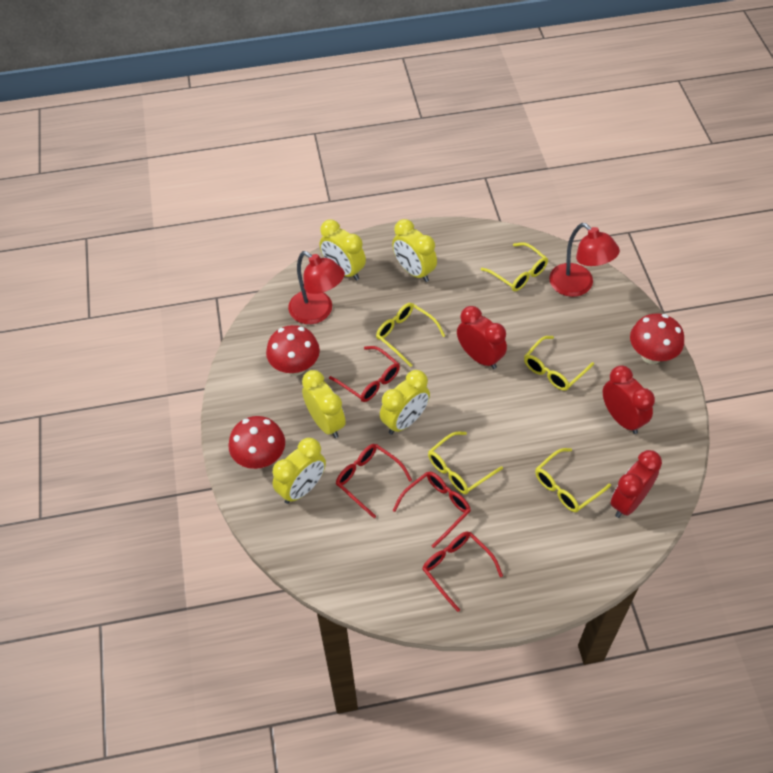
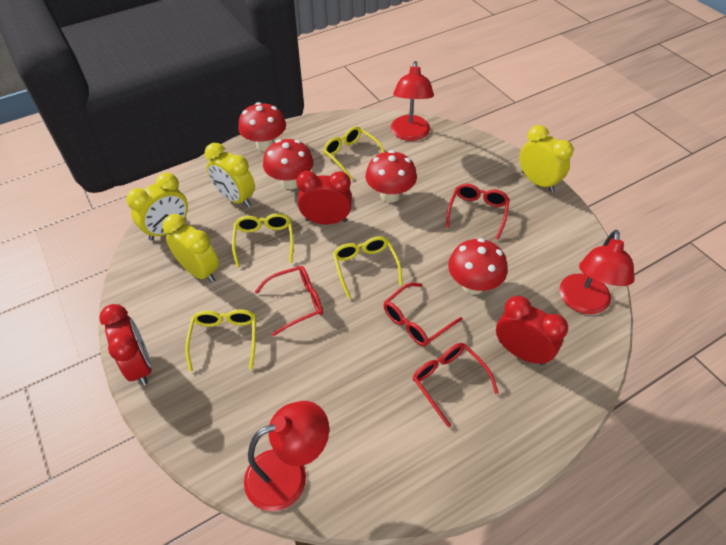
red lamp: 2 -> 3
red mushroom: 3 -> 4
yellow clock: 5 -> 4
yellow glasses: 5 -> 4

